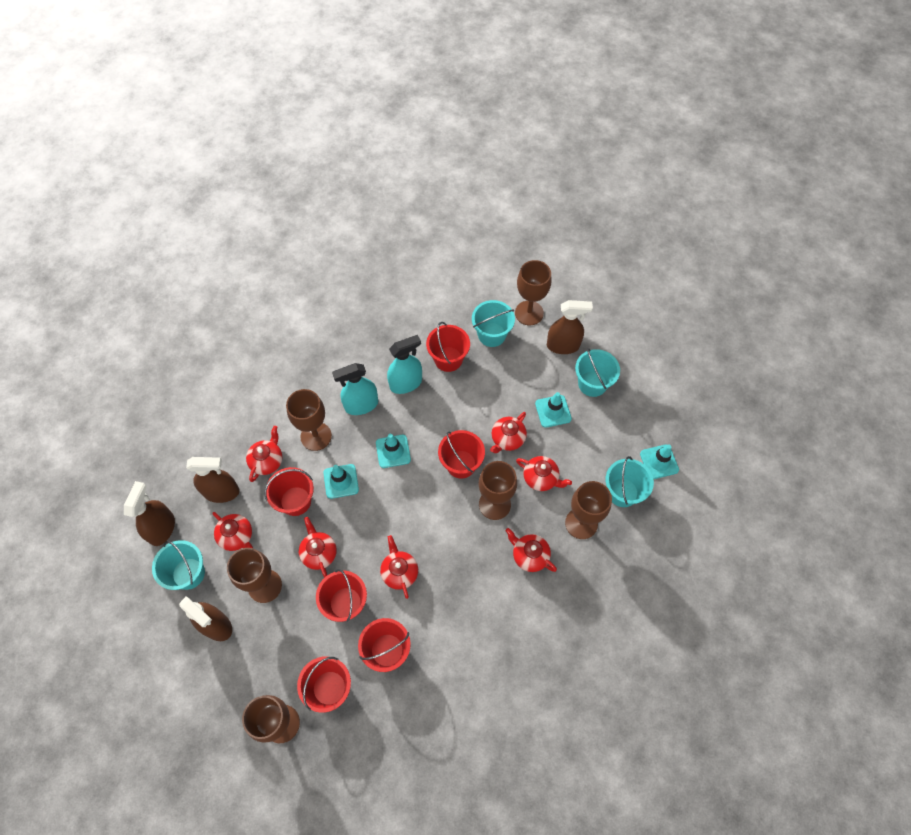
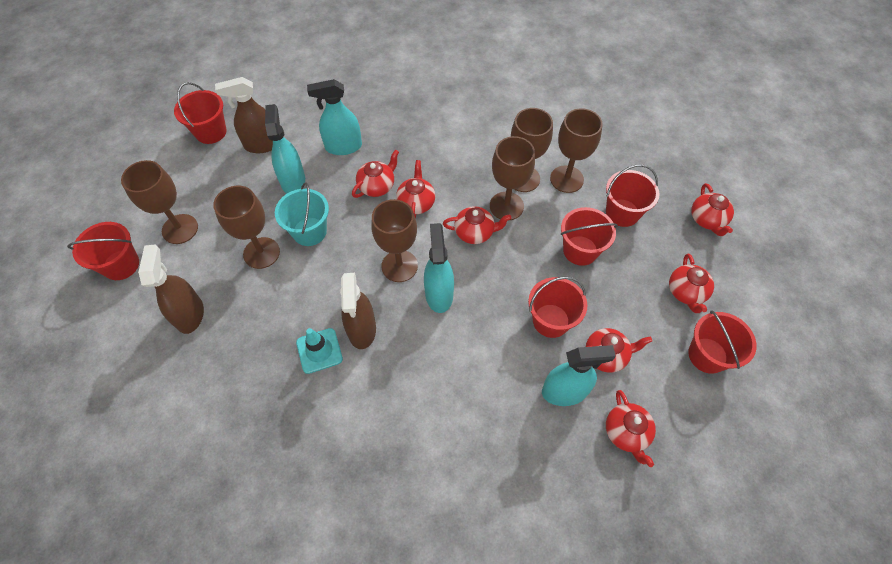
brown spray bottle: 4 -> 3
turquoise bucket: 4 -> 1
turquoise spray bottle: 2 -> 4
turquoise traffic cone: 4 -> 1

